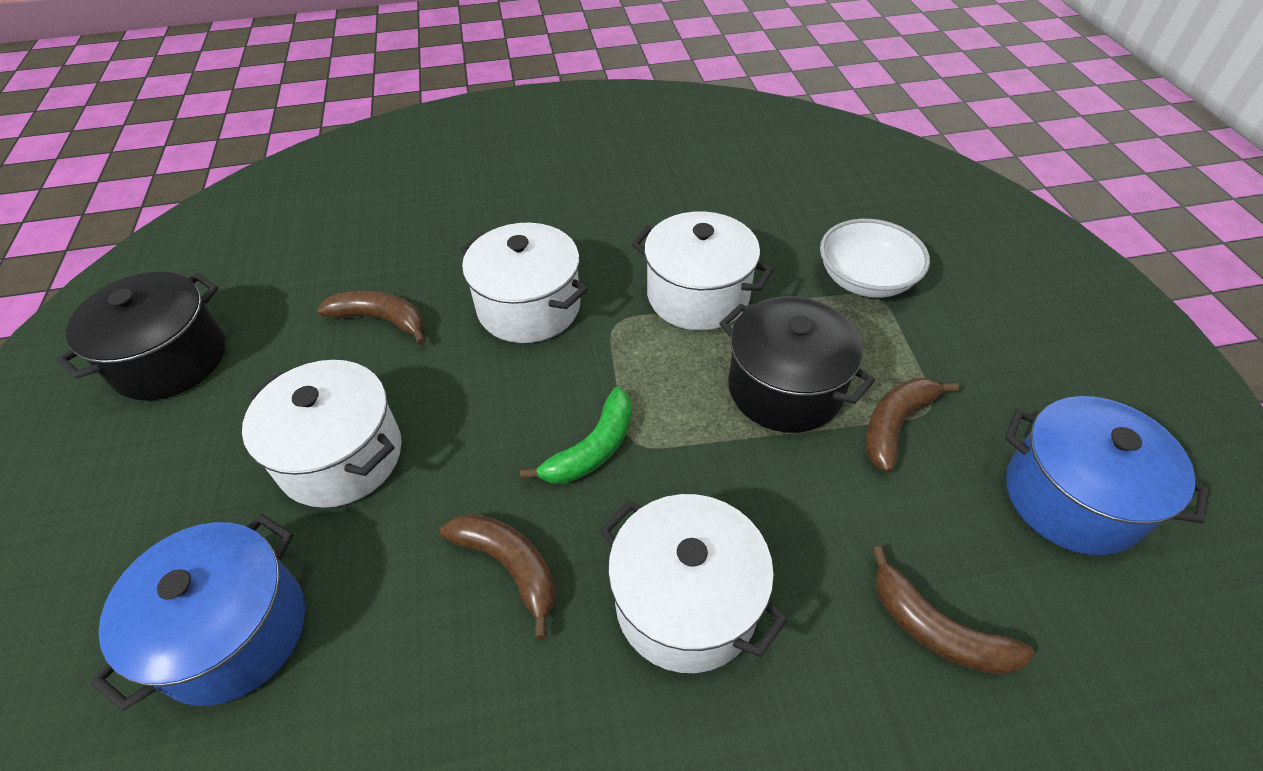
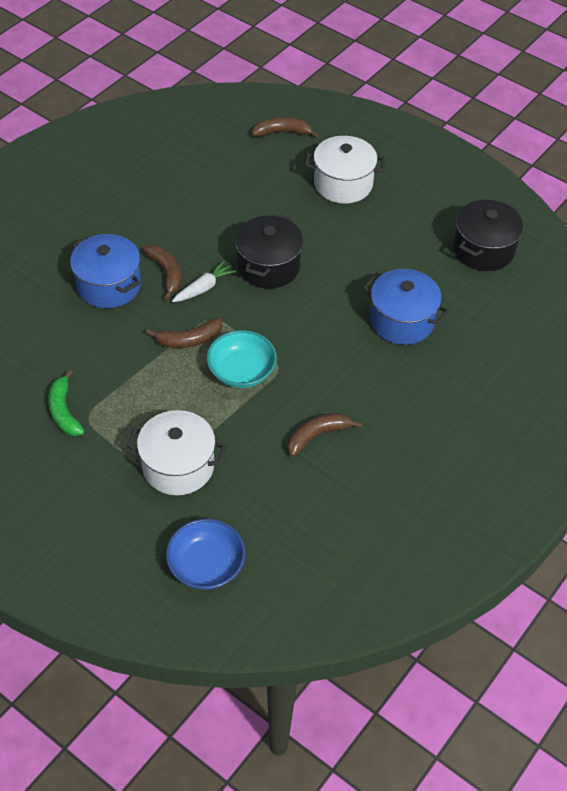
blue bowl: 0 -> 1
turquoise bowl: 0 -> 1
white bowl: 1 -> 0
white carrot: 0 -> 1
white pot: 4 -> 2

